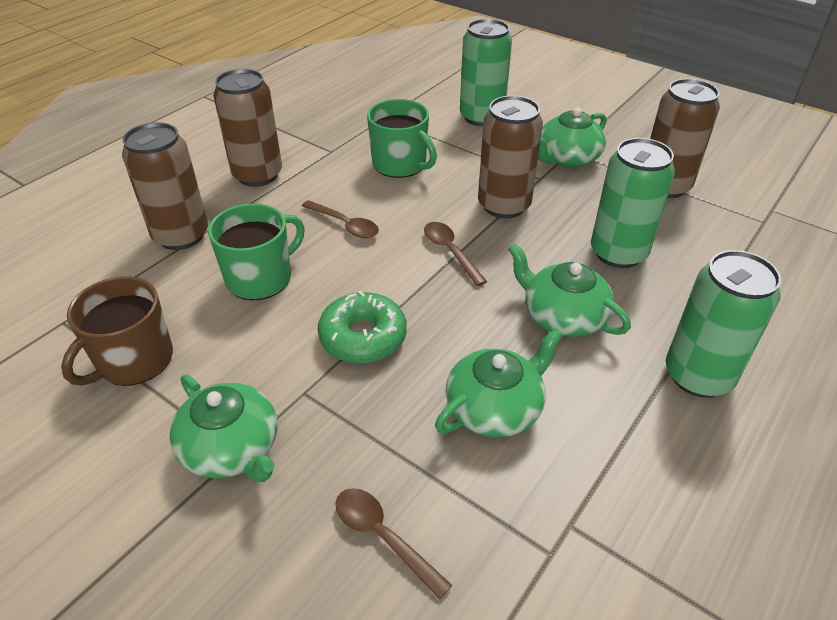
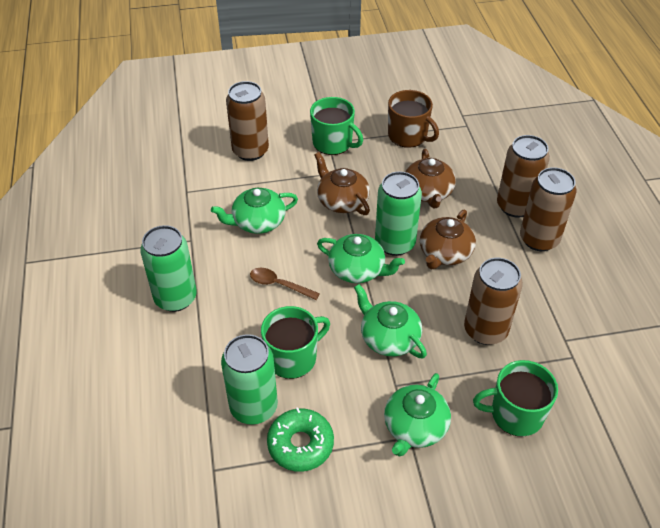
brown spoon: 3 -> 1
brown teapot: 0 -> 3
green mug: 2 -> 3

